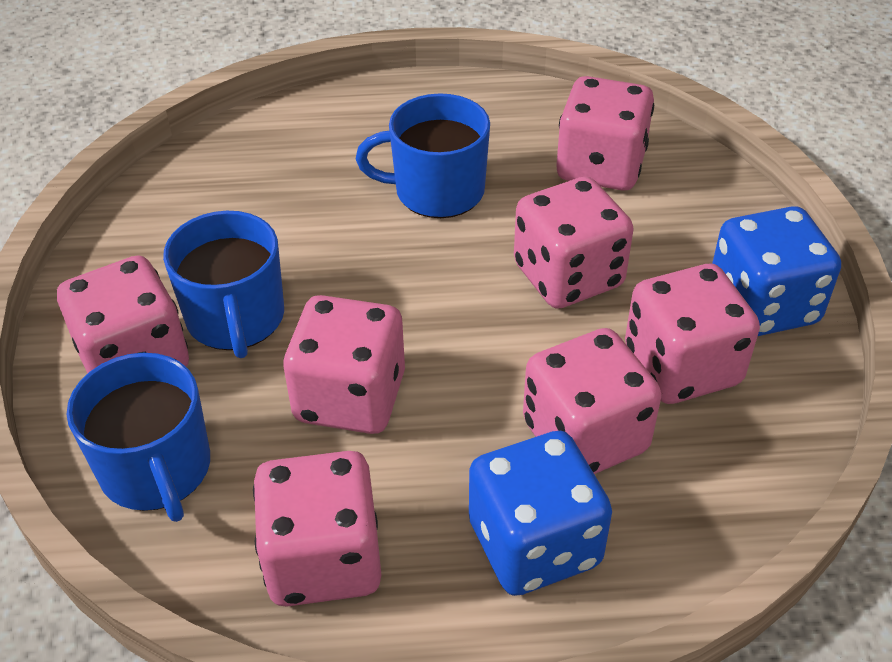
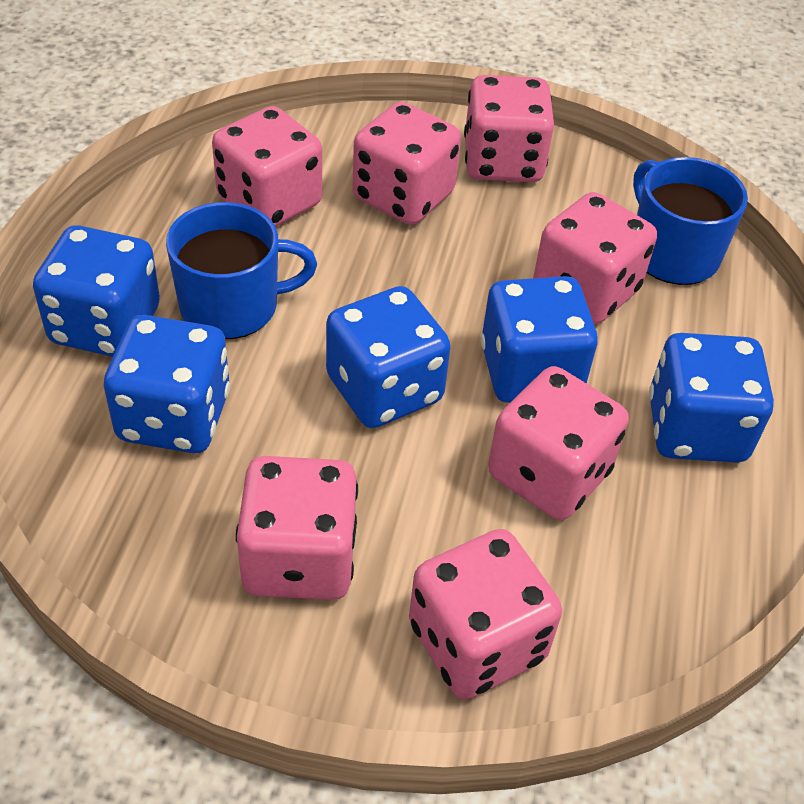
blue dice: 2 -> 5
blue mug: 3 -> 2

